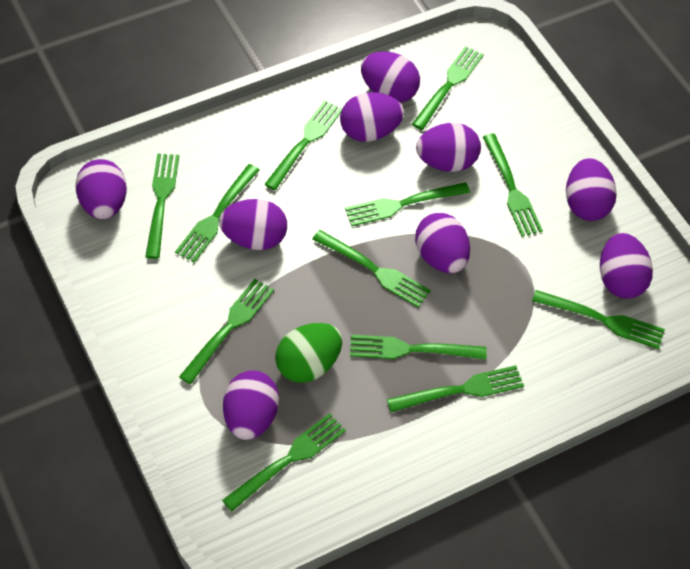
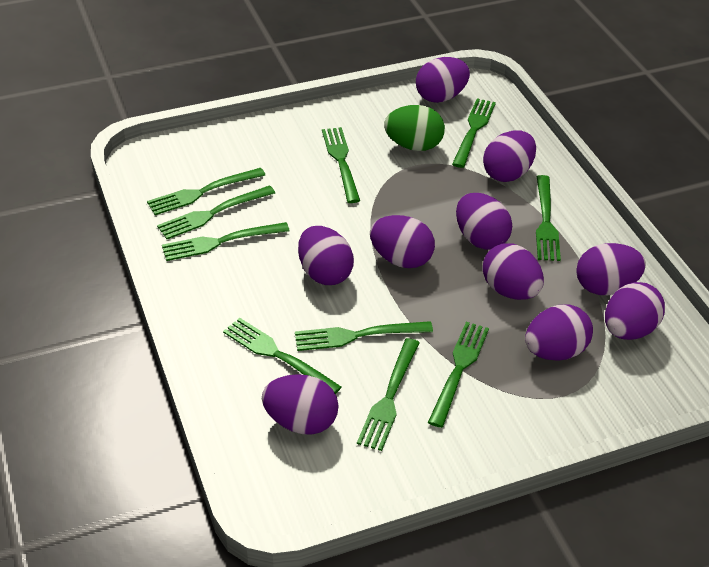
green fork: 12 -> 10
purple egg: 9 -> 10

